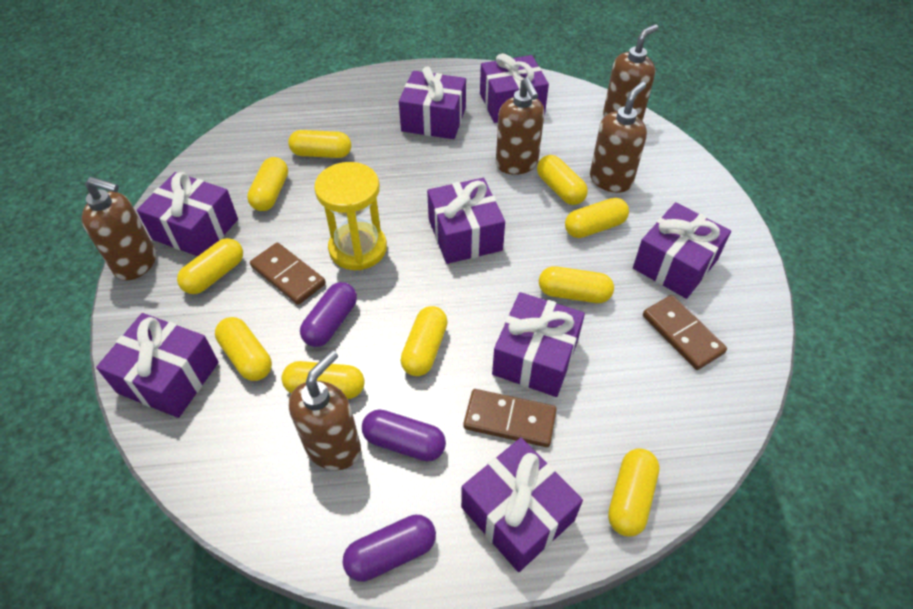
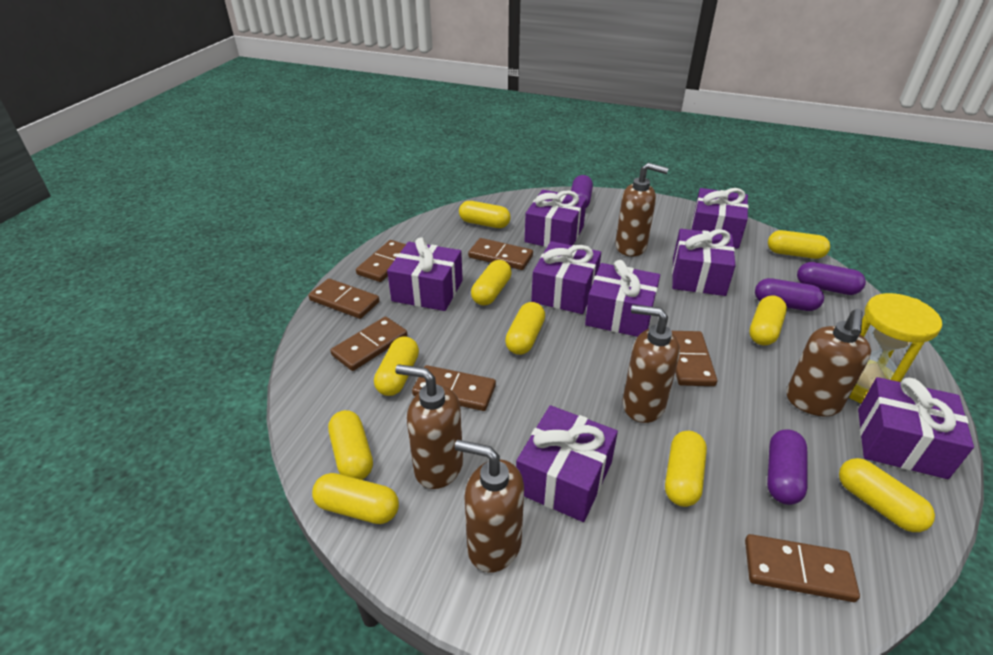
brown domino: 3 -> 7
purple capsule: 3 -> 4

